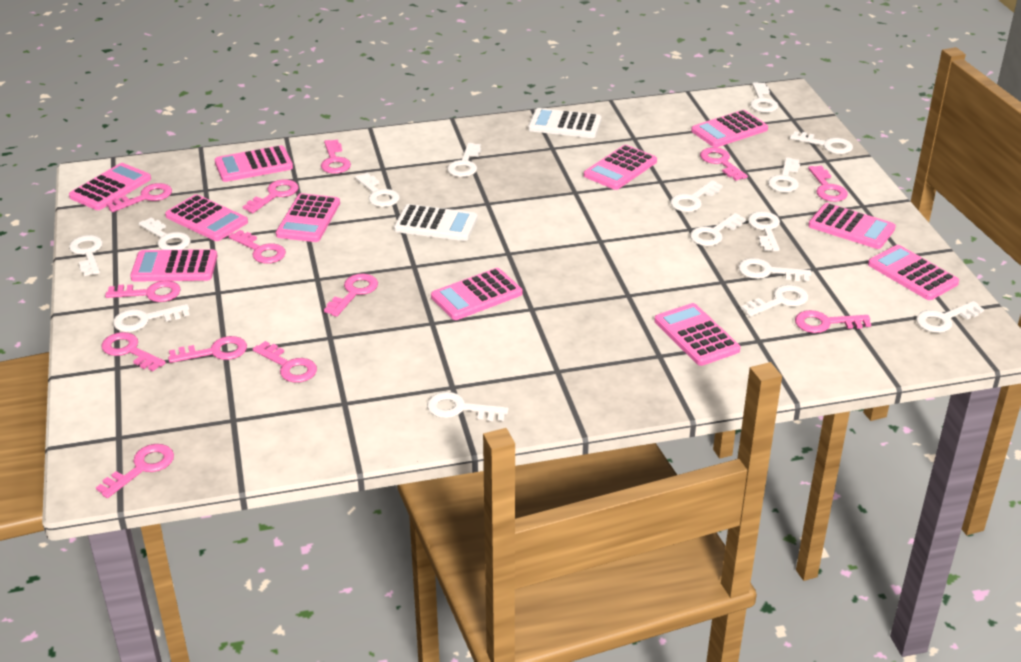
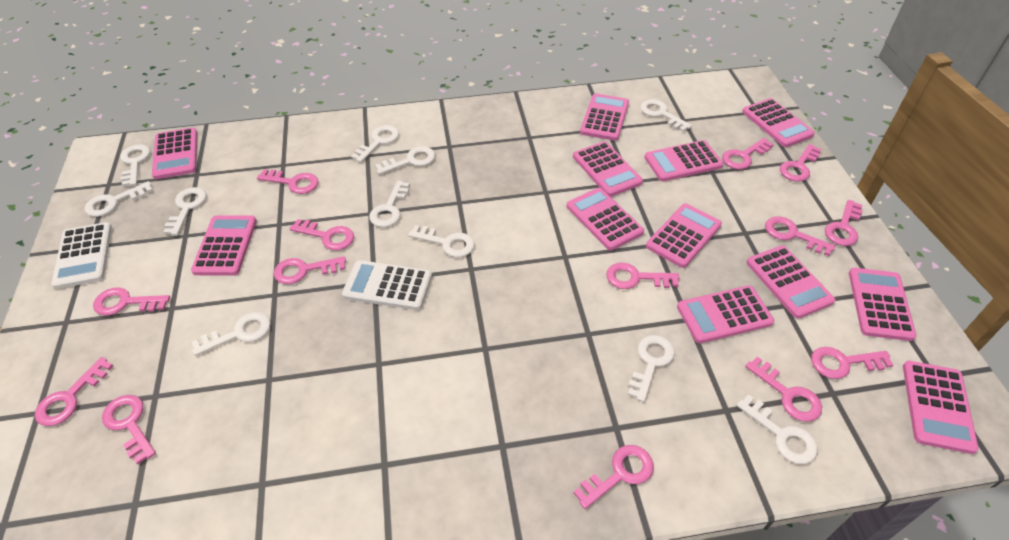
pink calculator: 11 -> 12
pink key: 13 -> 14
white key: 15 -> 11

